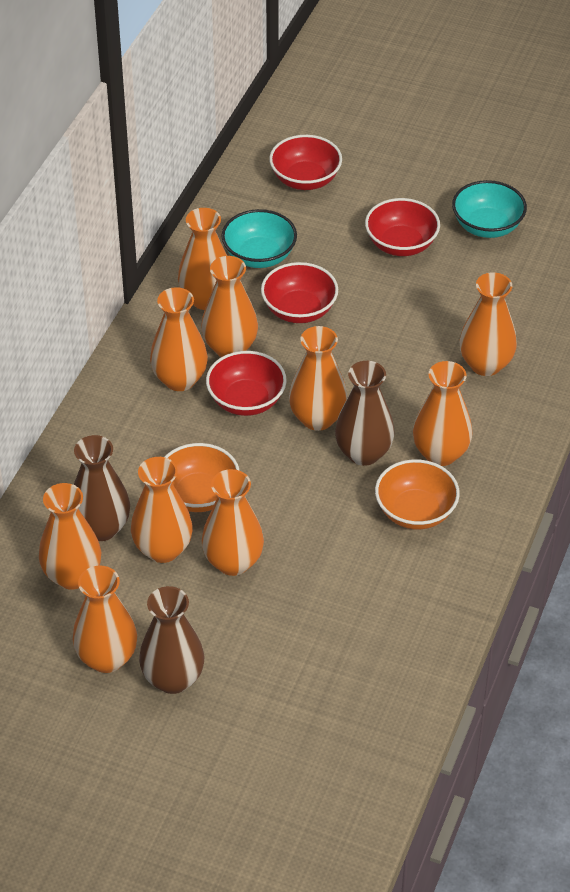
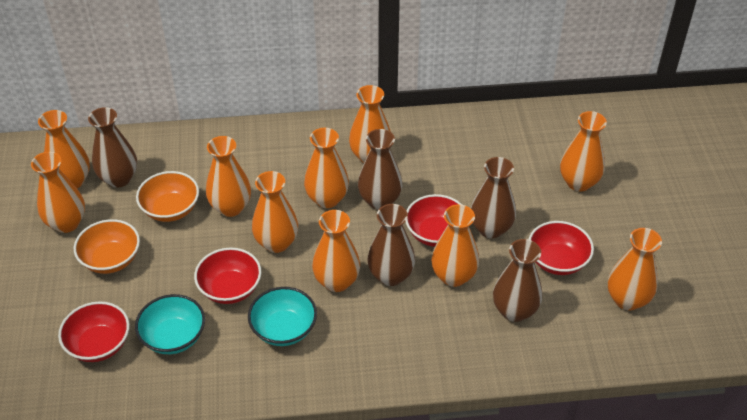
brown vase: 3 -> 5

